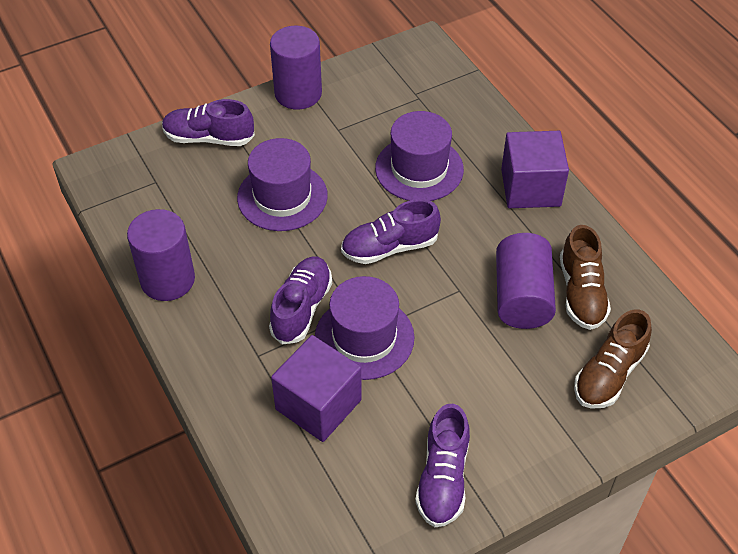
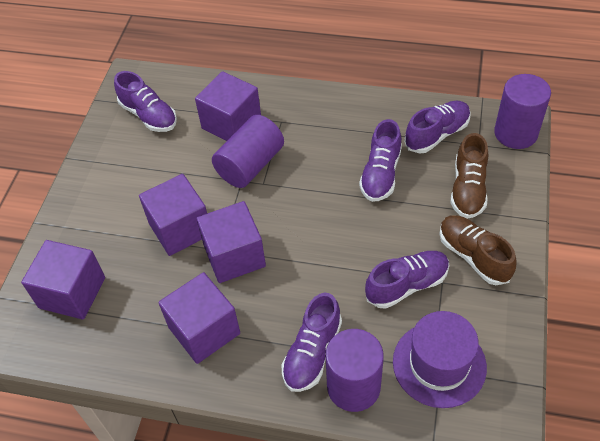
purple cube: 2 -> 5
purple hat: 3 -> 1
purple shoe: 4 -> 5

